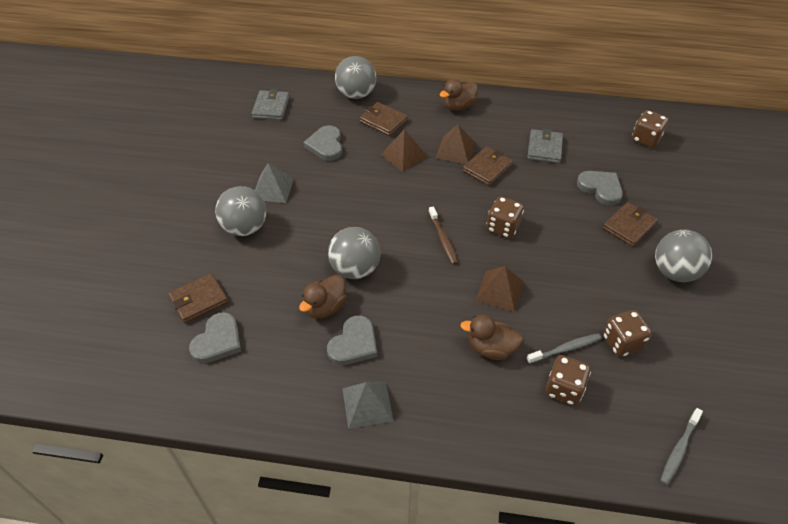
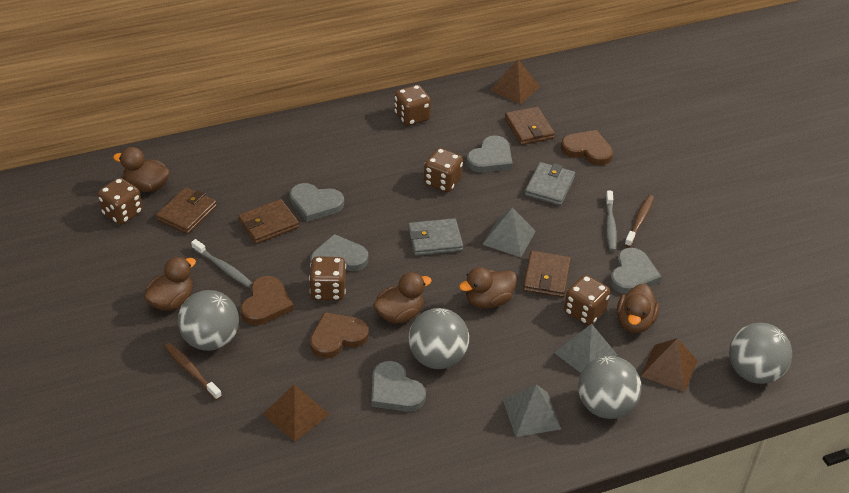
brown dice: 4 -> 5
brown duck: 3 -> 5
brown heart: 0 -> 3
brown toothbrush: 1 -> 2
grey heart: 4 -> 5
grey pyramid: 2 -> 3

